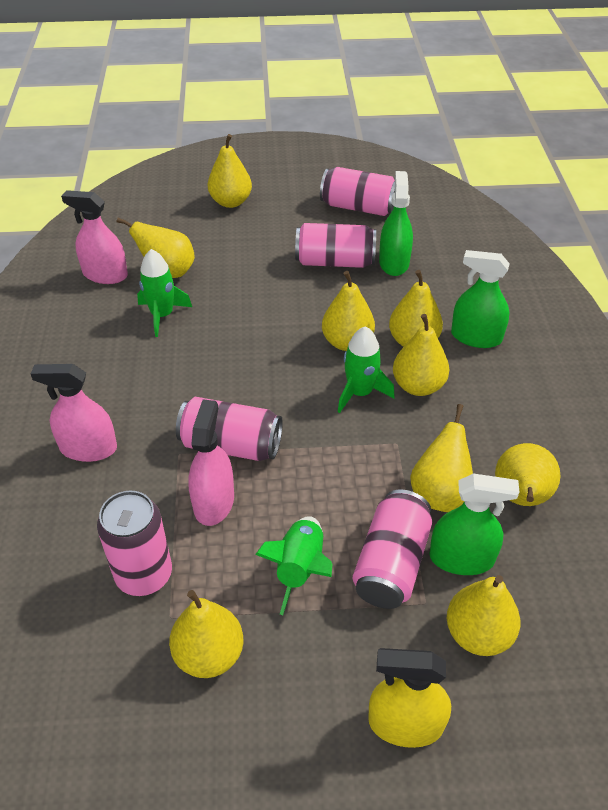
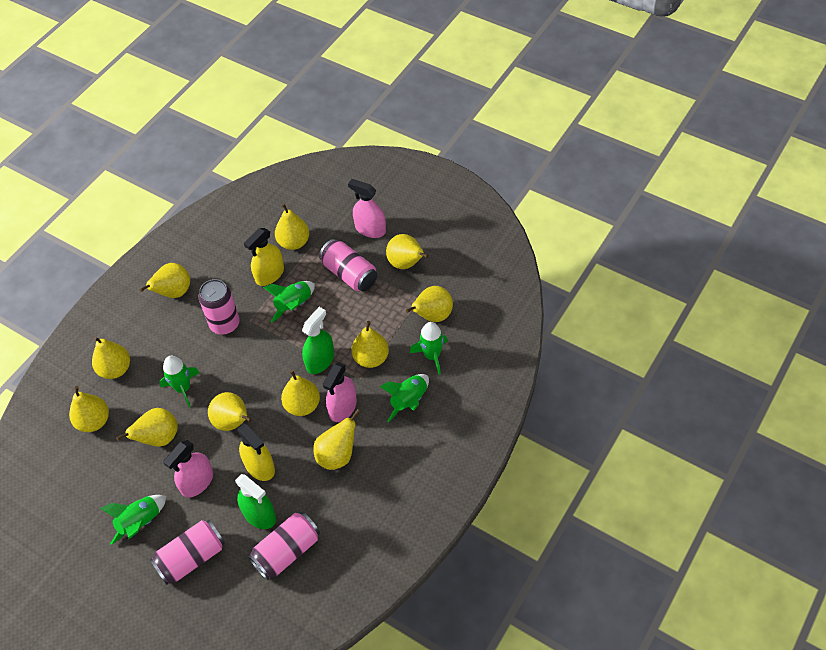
green rocket: 3 -> 5
green spray bottle: 3 -> 2
pink can: 5 -> 4
yellow pear: 9 -> 11
yellow spray bottle: 1 -> 2

